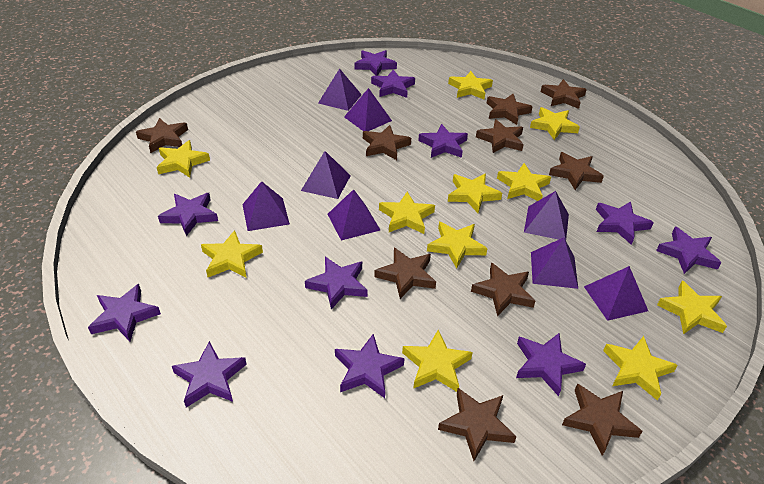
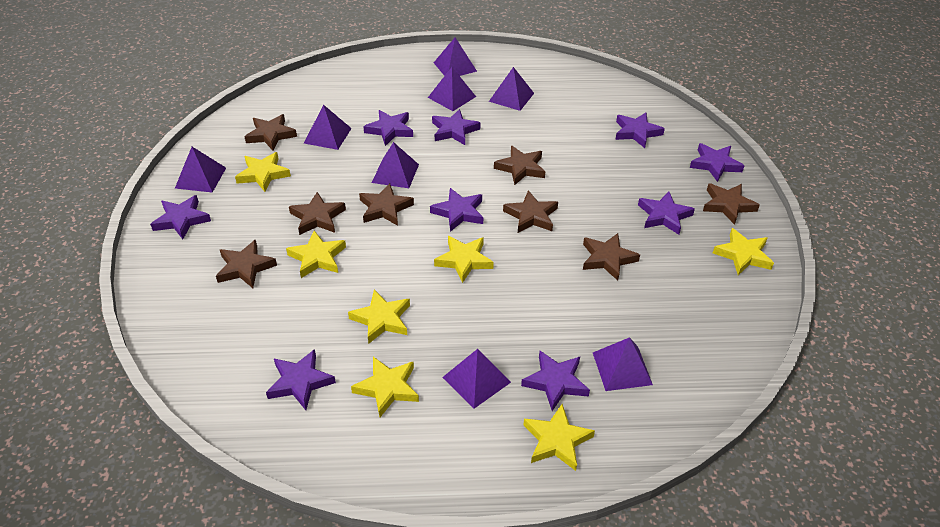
brown star: 10 -> 8
purple star: 11 -> 9
yellow star: 11 -> 7

